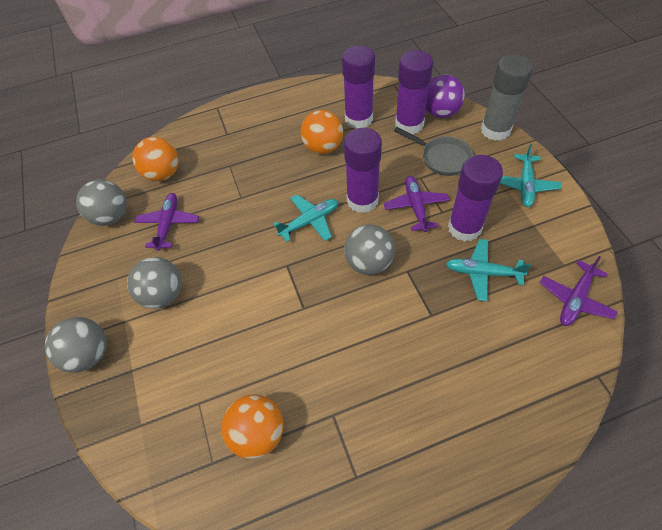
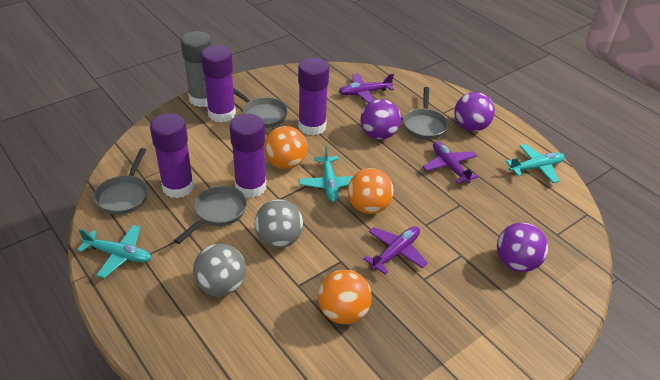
grey ball: 4 -> 2
grey pan: 1 -> 4
purple ball: 1 -> 3

